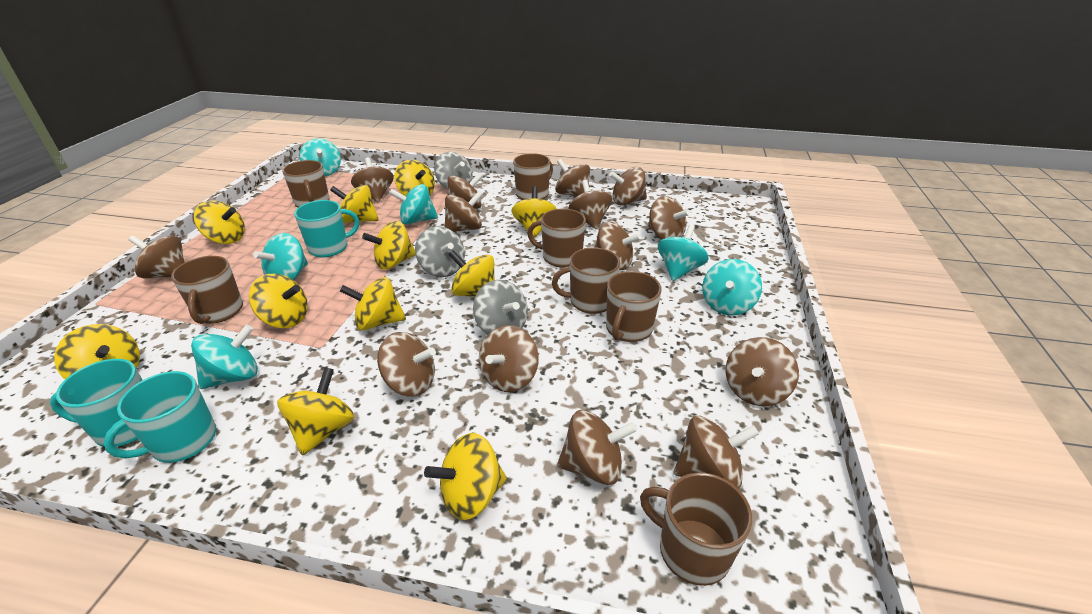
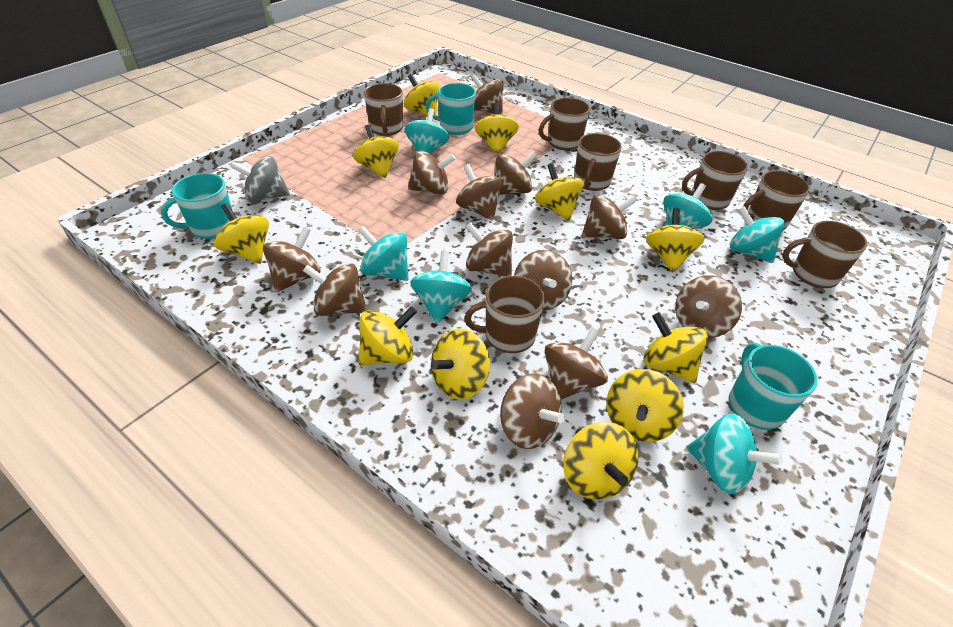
brown spinning top: 14 -> 12
grey spinning top: 3 -> 1

